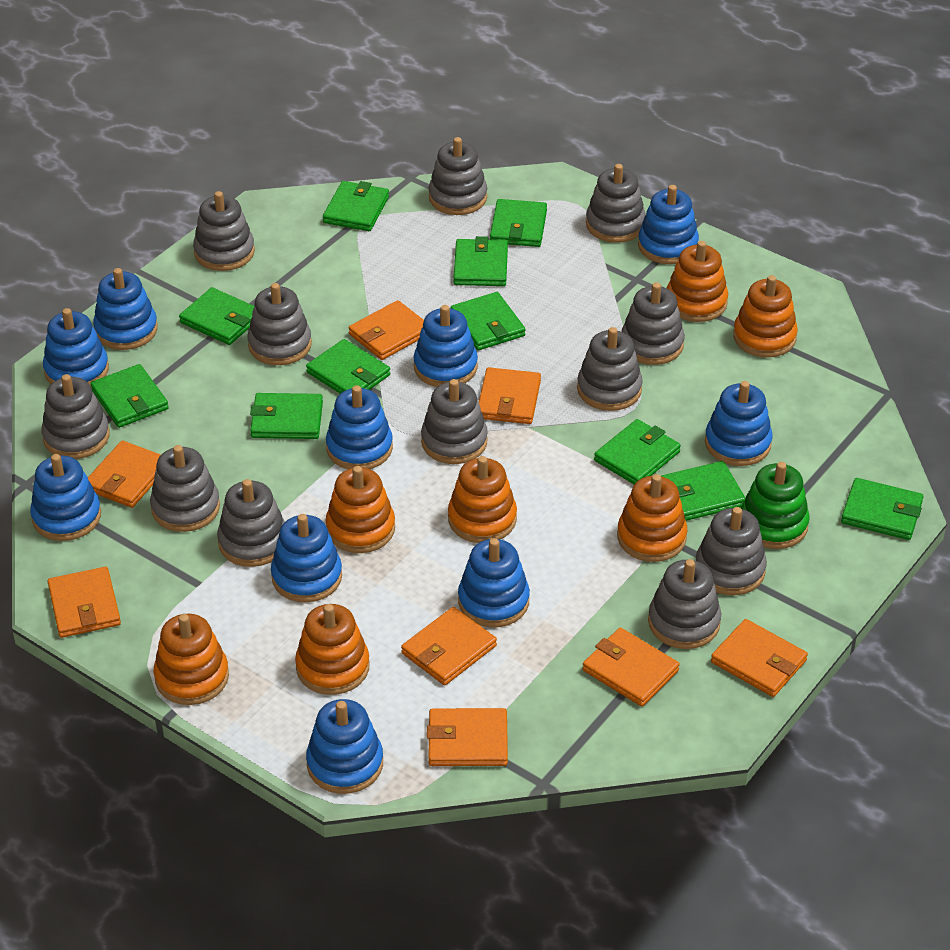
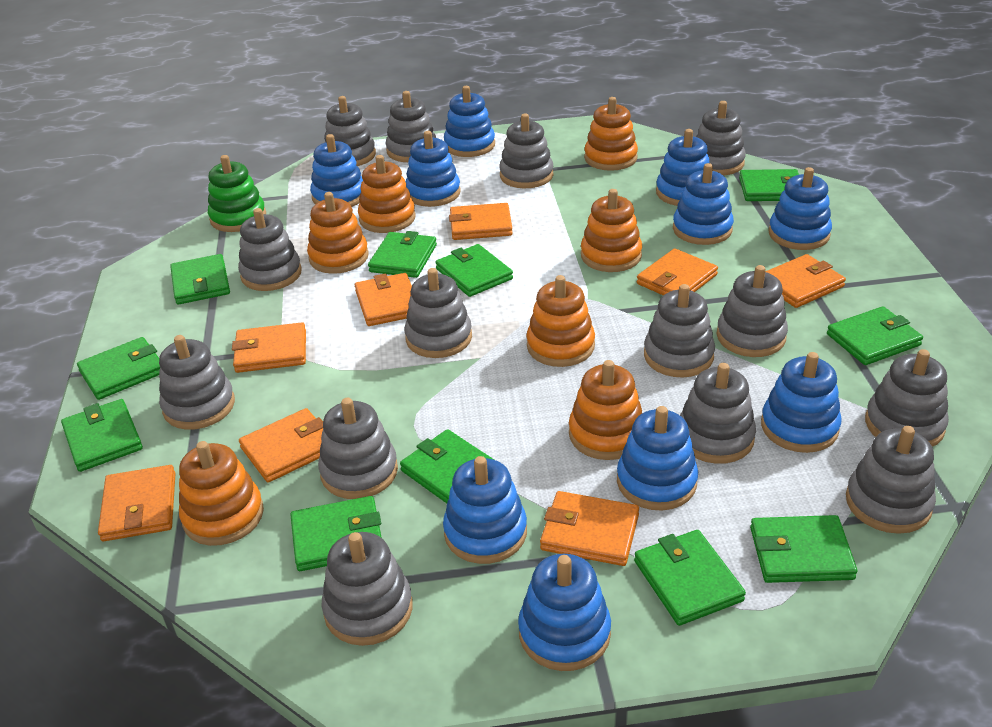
grey stacking toy: 12 -> 14

